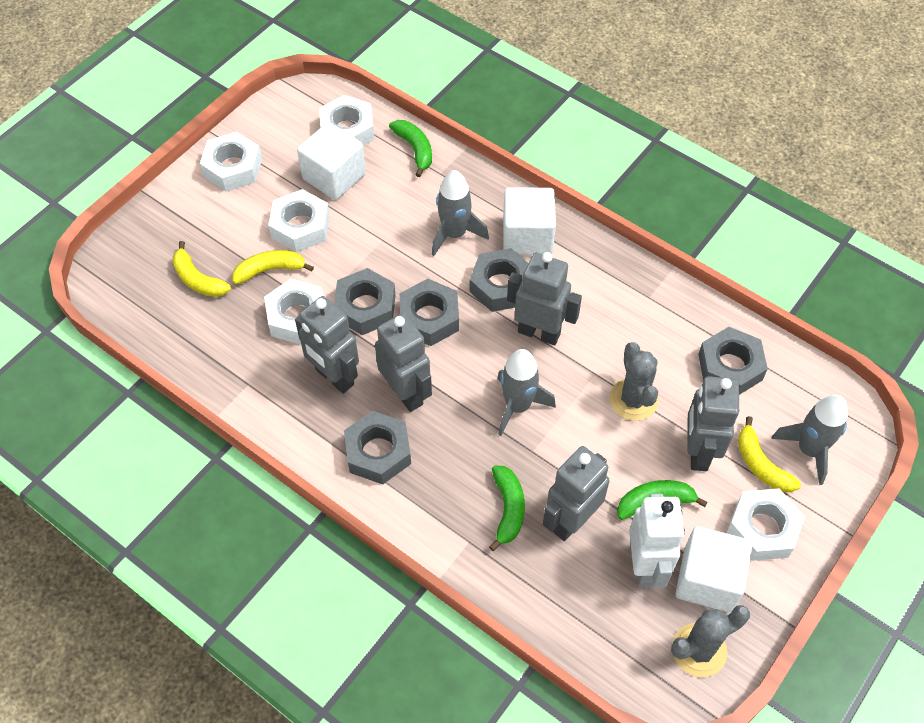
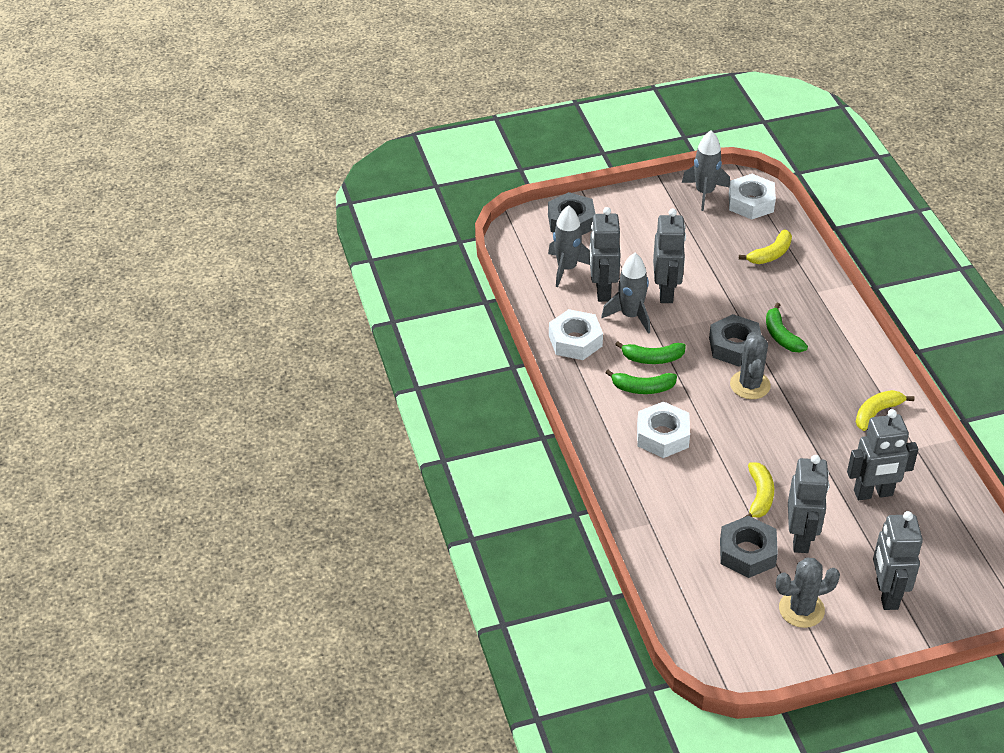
grey nut: 5 -> 3
white cube: 3 -> 0
white nut: 5 -> 3
white robot: 1 -> 0

